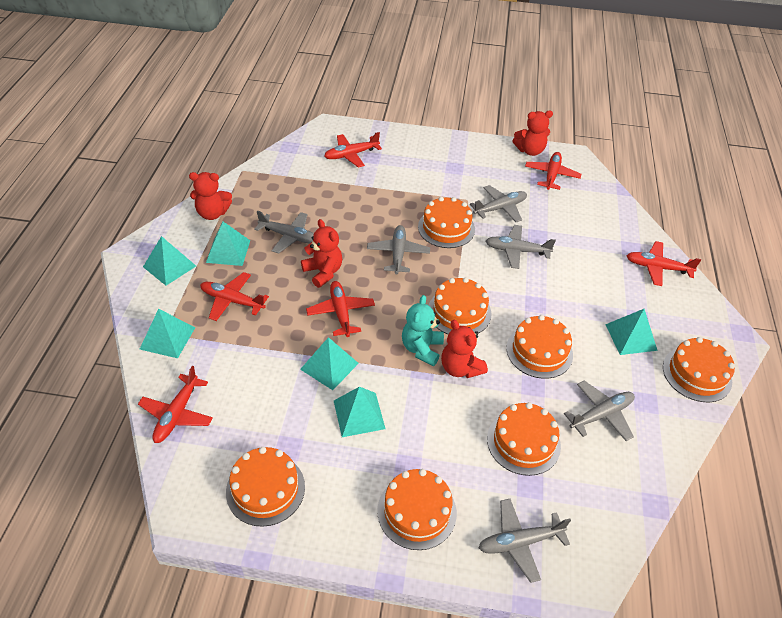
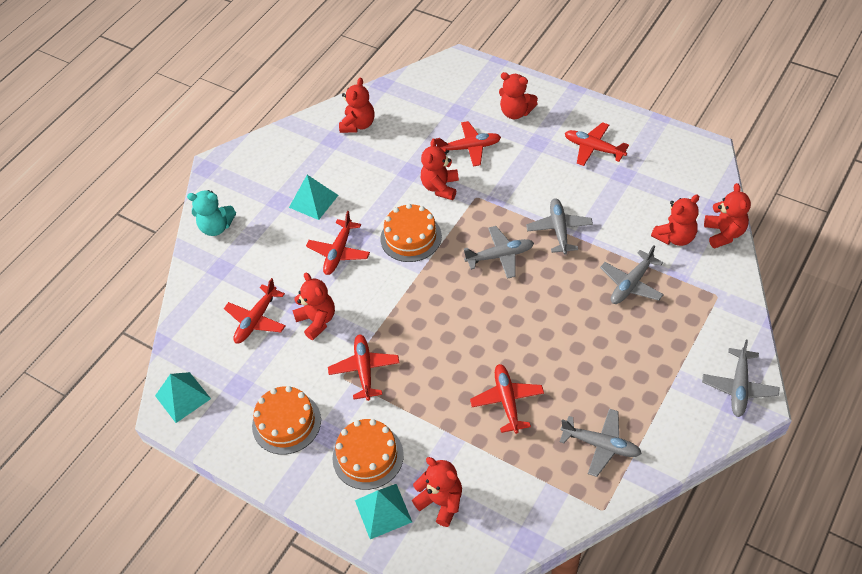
grey plane: 6 -> 5
orange cake: 7 -> 3
red teddy bear: 4 -> 7
turquoise pyramid: 6 -> 3

